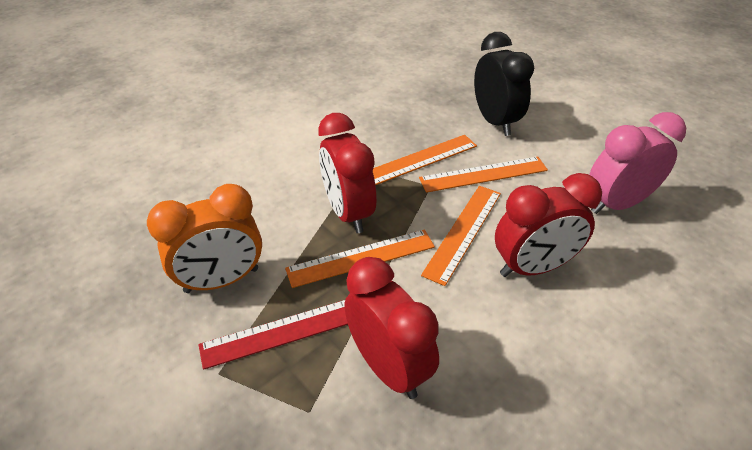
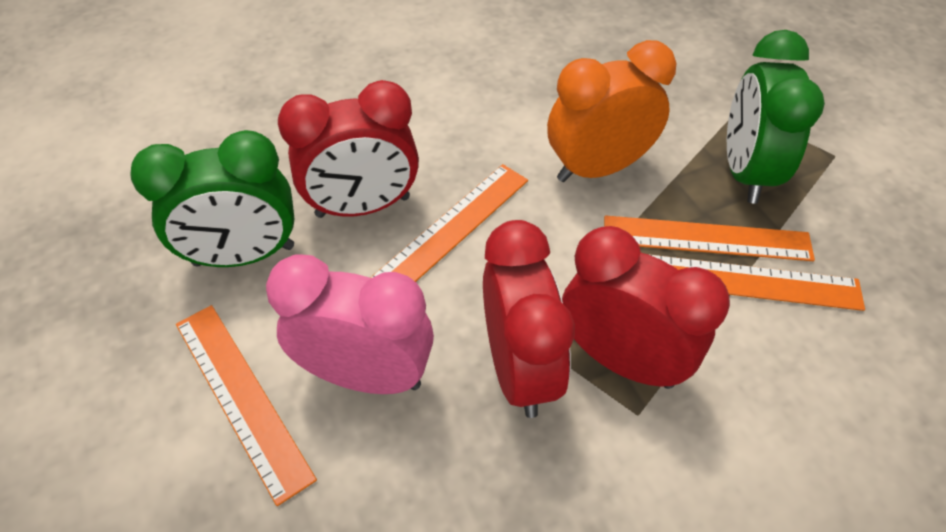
black clock: 1 -> 0
green clock: 0 -> 2
red ruler: 1 -> 0

